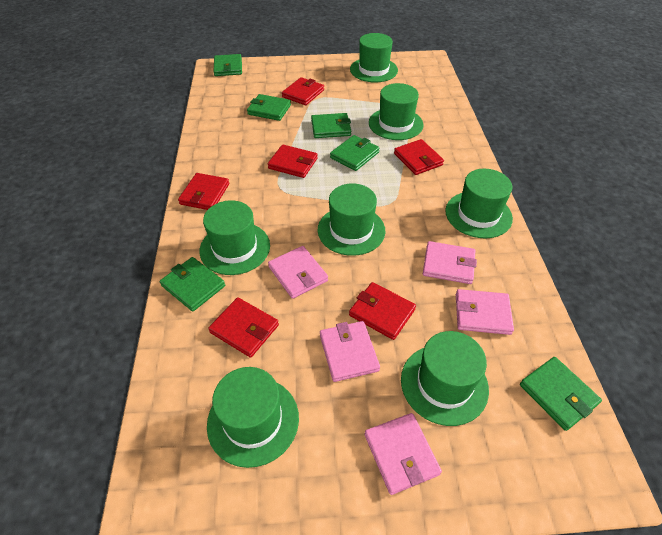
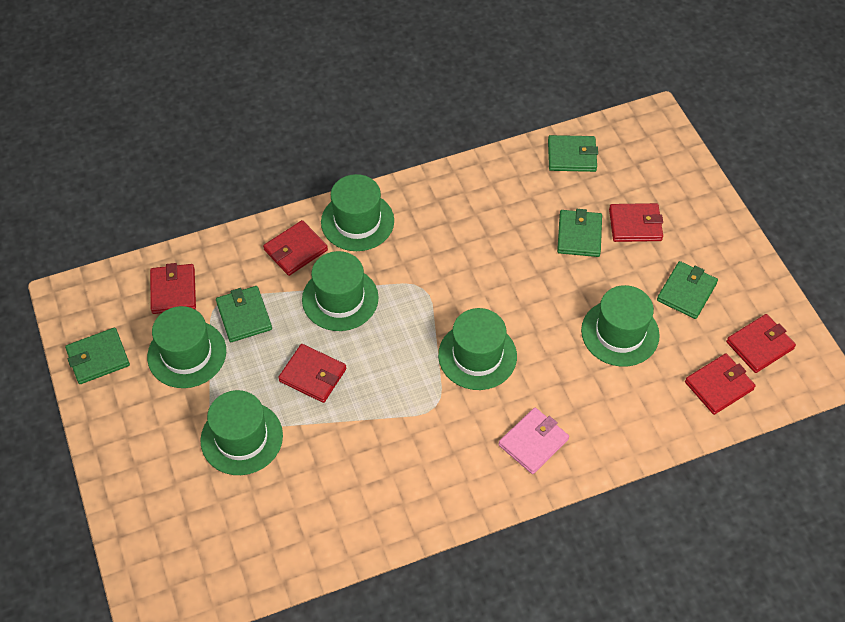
green hat: 7 -> 6
green wallet: 6 -> 5
pink wallet: 5 -> 1

